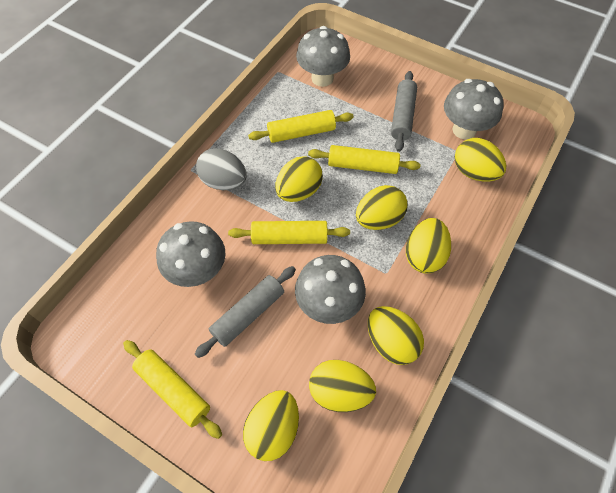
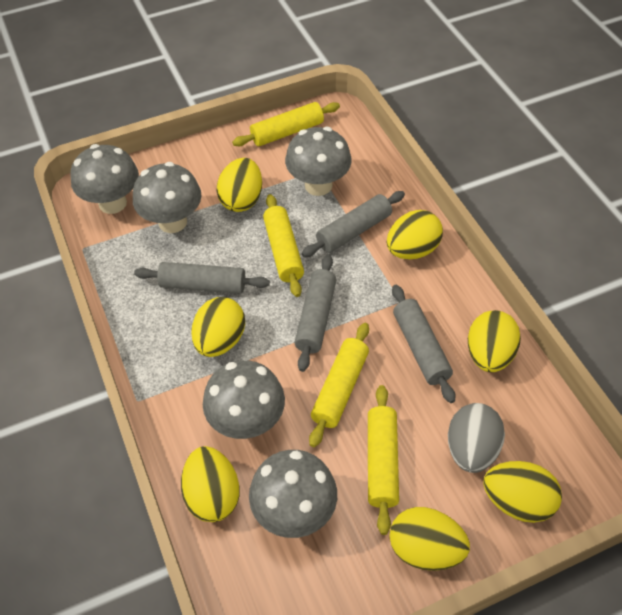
grey mushroom: 4 -> 5
grey rolling pin: 2 -> 4

